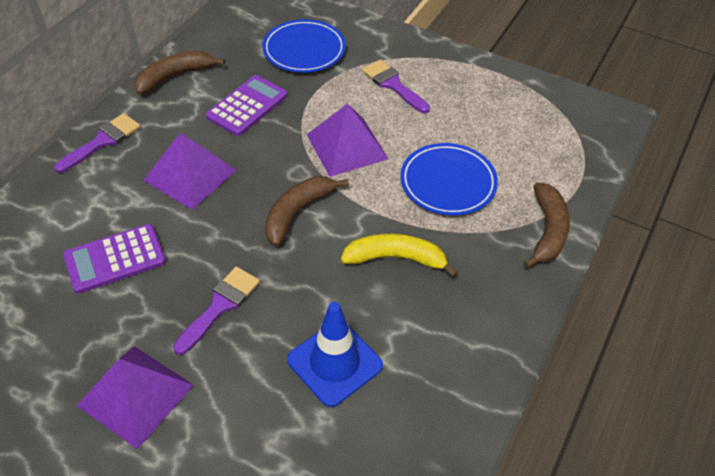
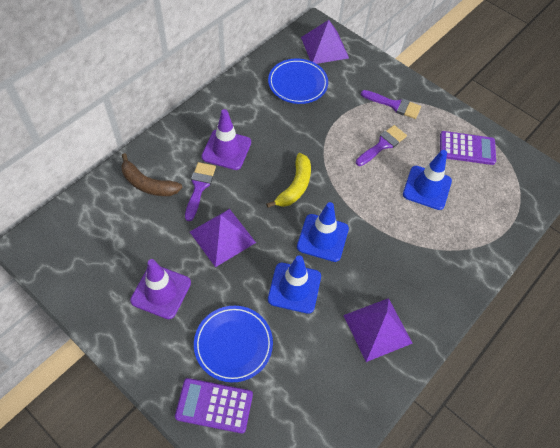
blue traffic cone: 1 -> 3
brown banana: 3 -> 1
purple traffic cone: 0 -> 2

